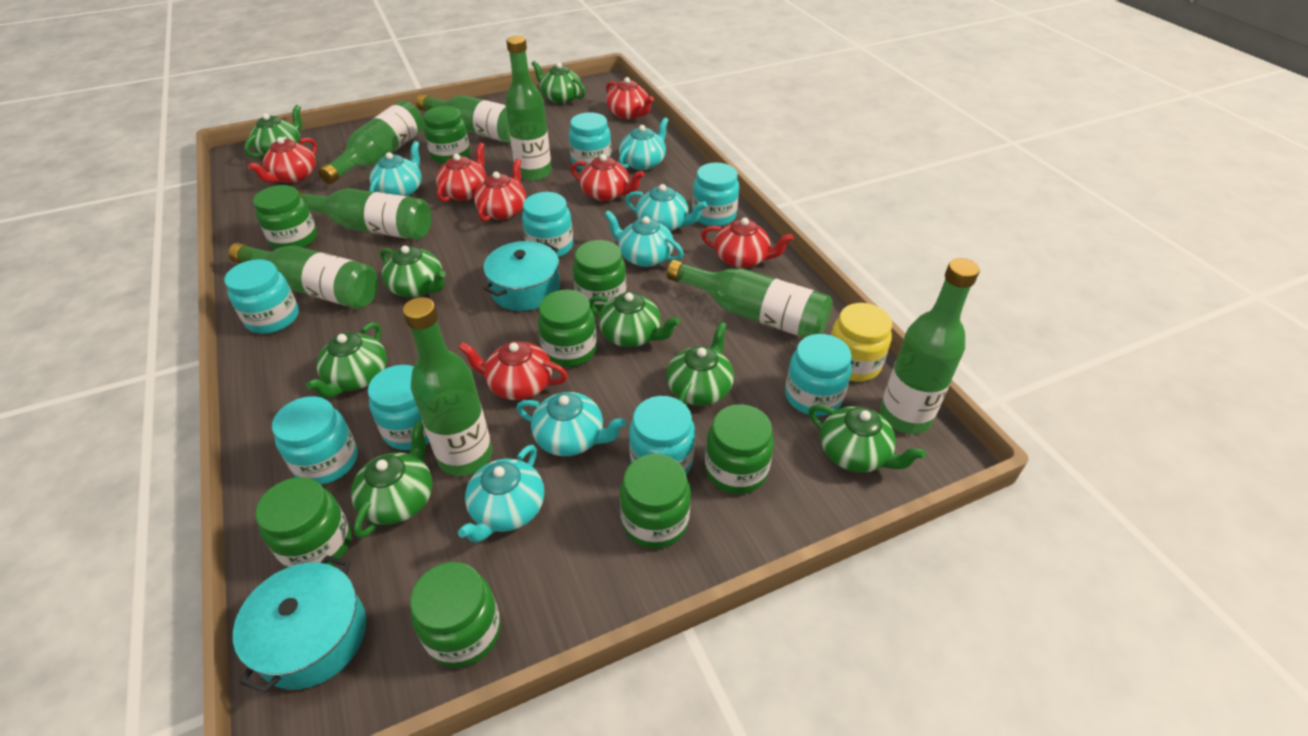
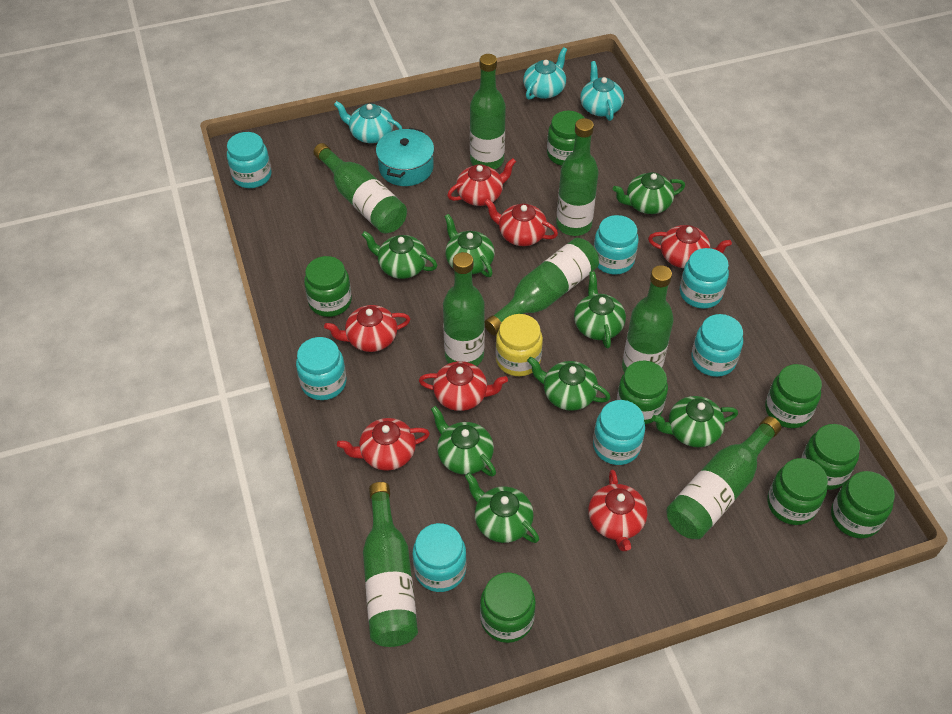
turquoise jar: 8 -> 7
turquoise pot: 2 -> 1
turquoise teapot: 6 -> 3

